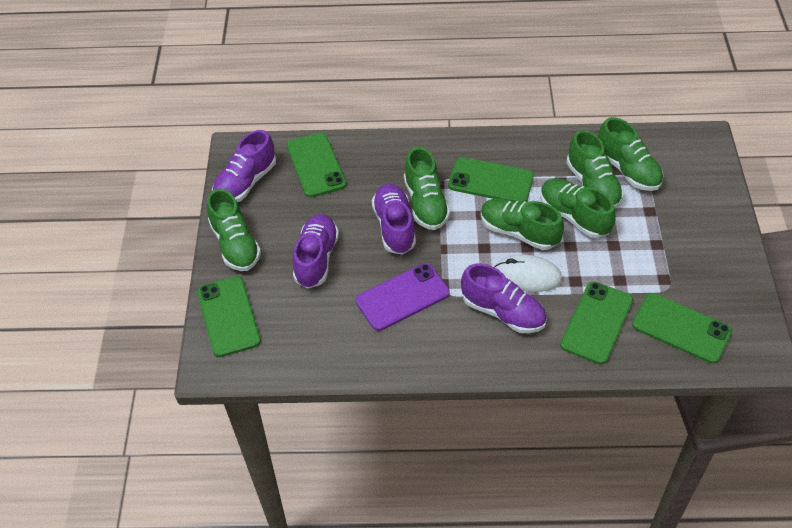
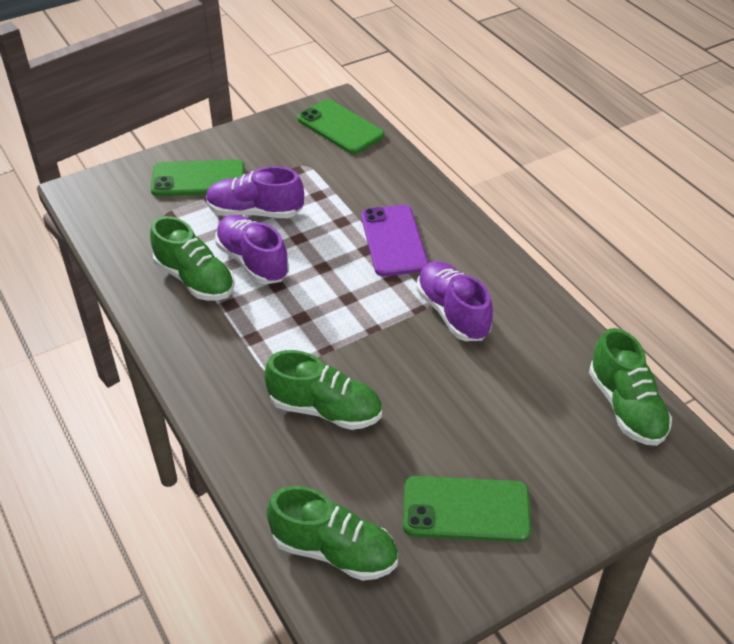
green phone: 5 -> 3
green shoe: 6 -> 4
purple shoe: 4 -> 3
white mouse: 1 -> 0

